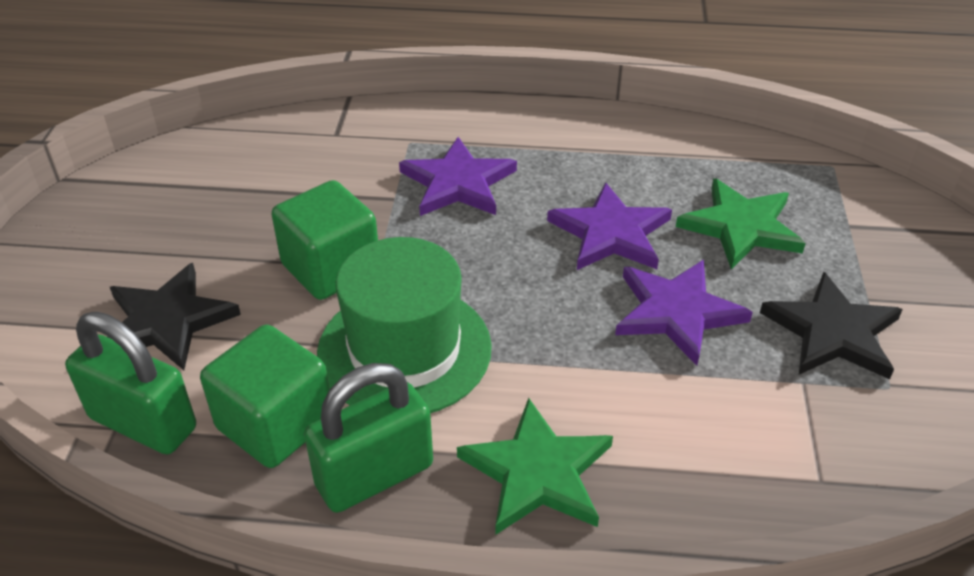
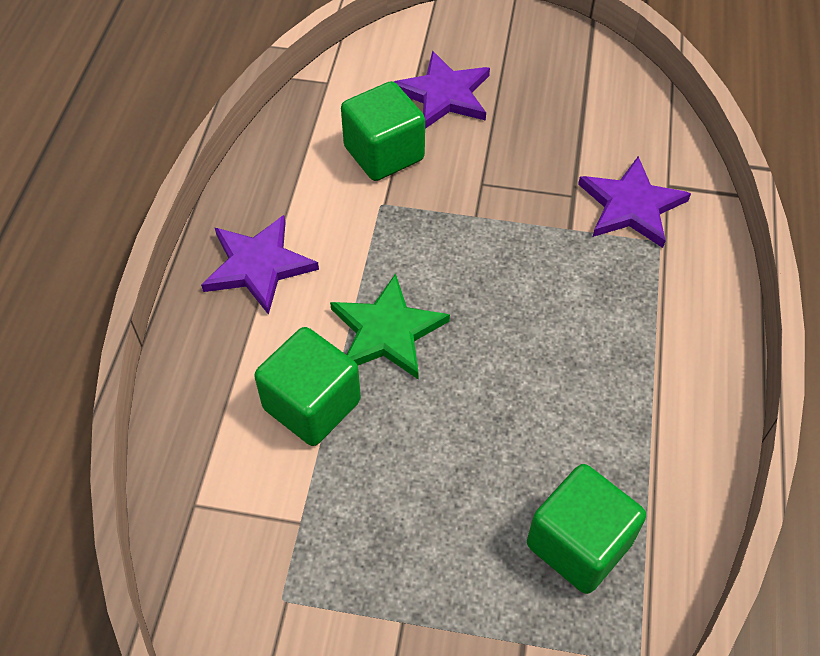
black star: 2 -> 0
green cube: 2 -> 3
green hat: 1 -> 0
green padlock: 2 -> 0
green star: 2 -> 1

